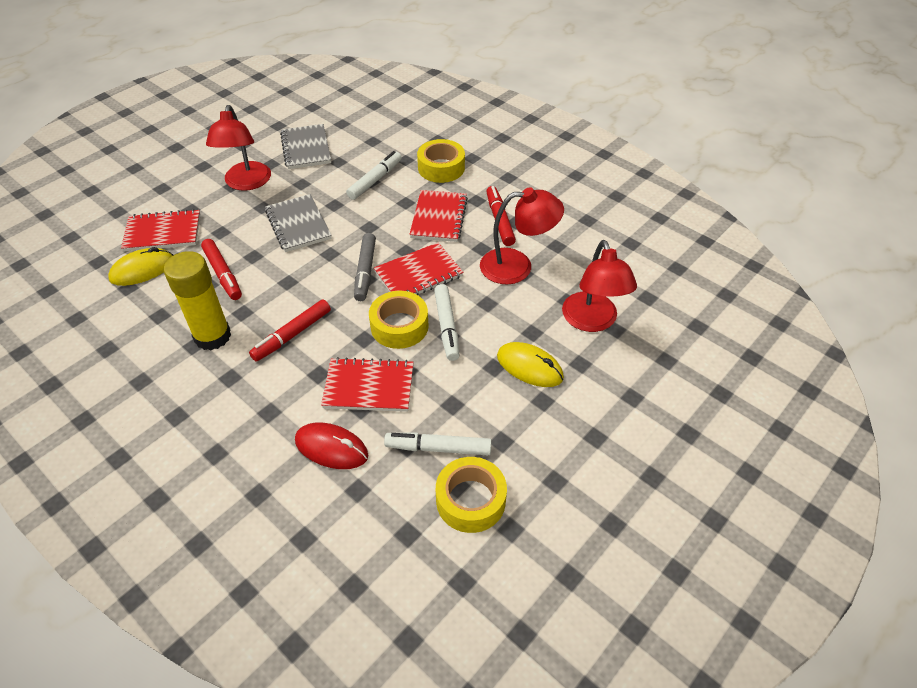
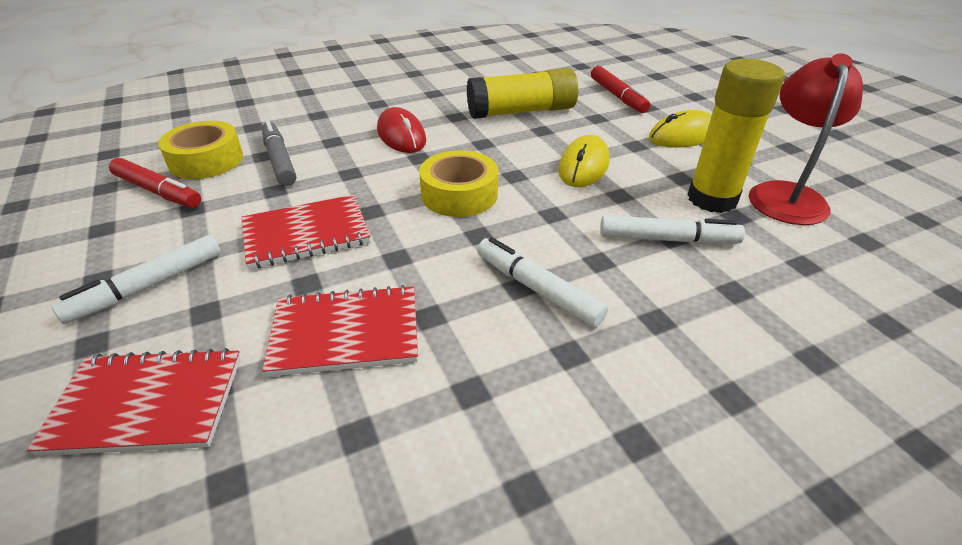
grey notebook: 2 -> 0
red lamp: 3 -> 1
red marker: 3 -> 2
red notebook: 4 -> 3
yellow glue stick: 1 -> 2
yellow tape: 3 -> 2

